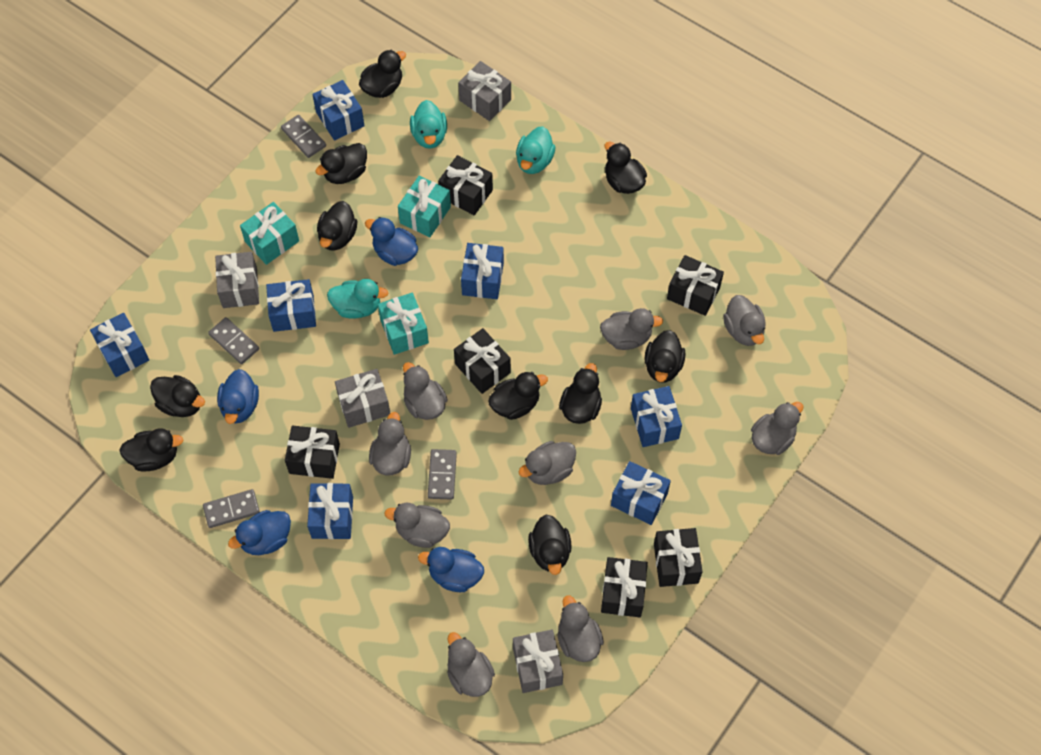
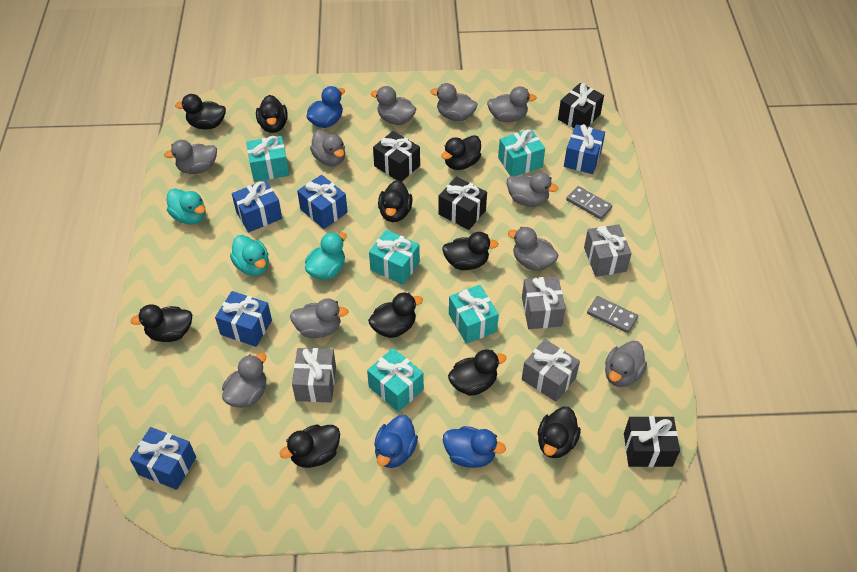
black gift: 6 -> 4
blue duck: 4 -> 3
blue gift: 7 -> 5
grey domino: 4 -> 2
grey duck: 9 -> 10
turquoise gift: 3 -> 5

